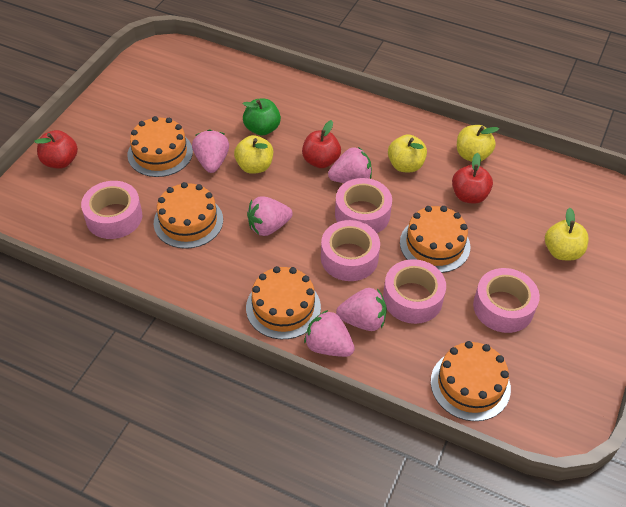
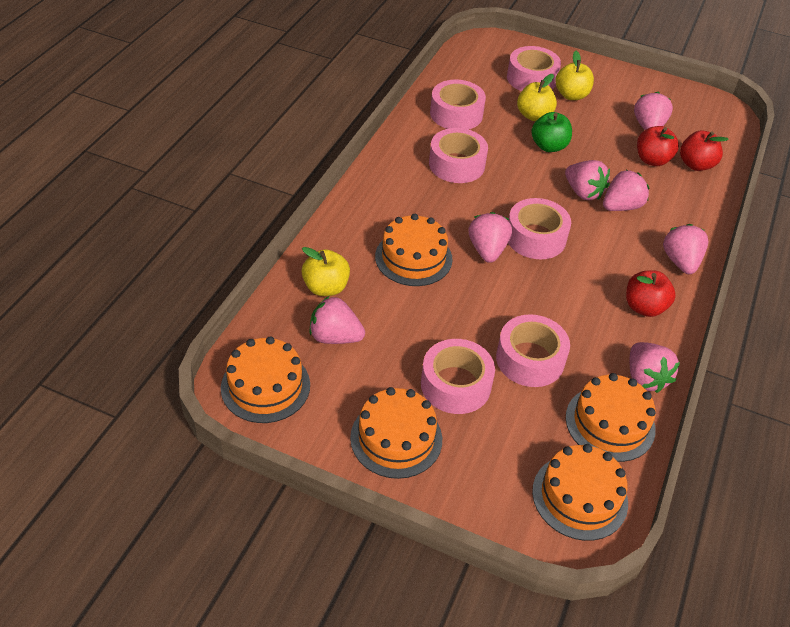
pink strawberry: 5 -> 7
pink tape: 5 -> 6
yellow apple: 4 -> 3

